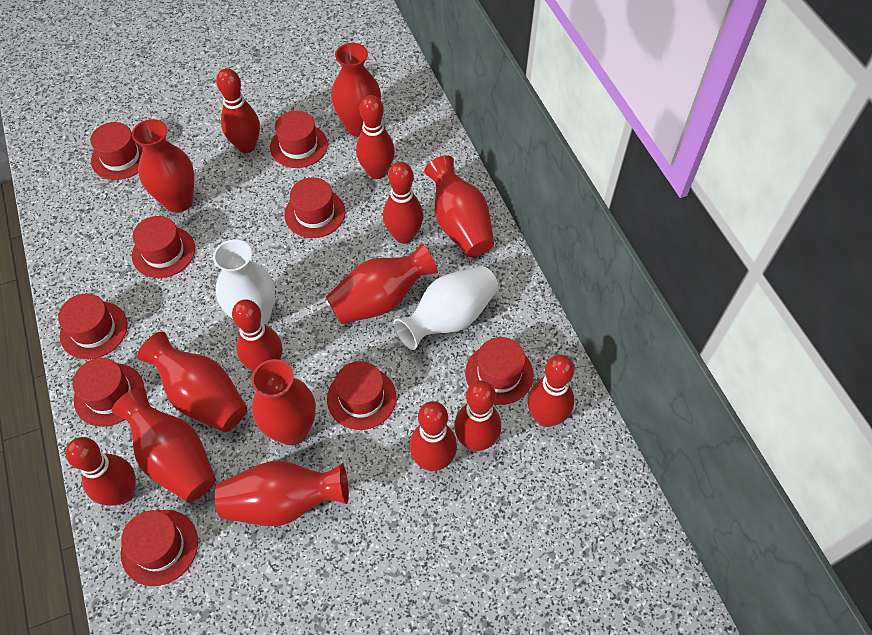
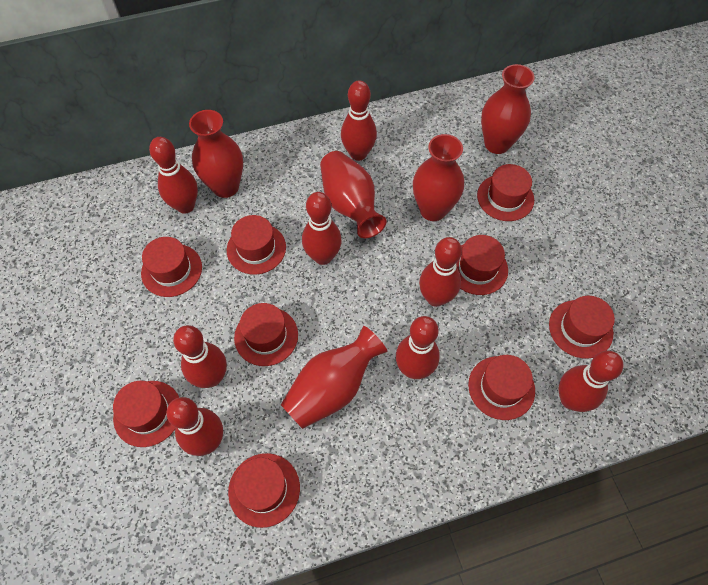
red vase: 8 -> 5
white vase: 2 -> 0

